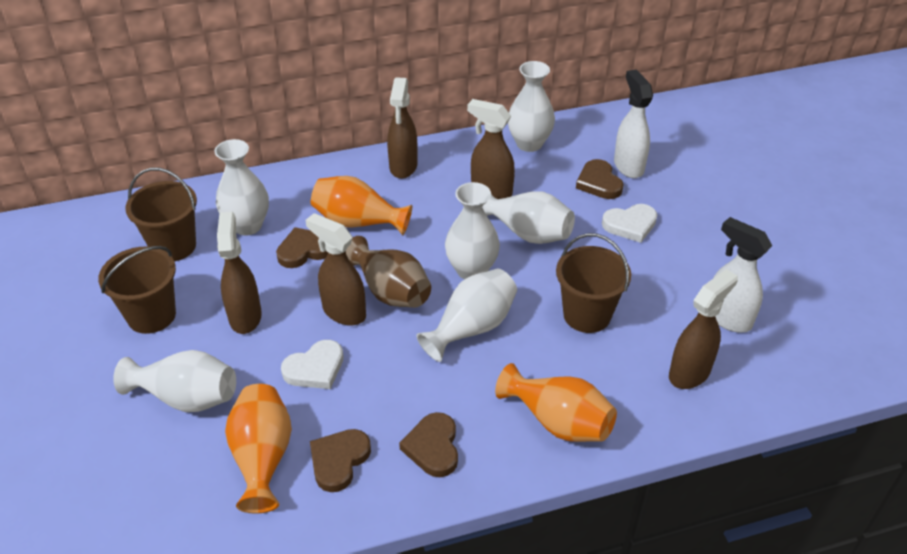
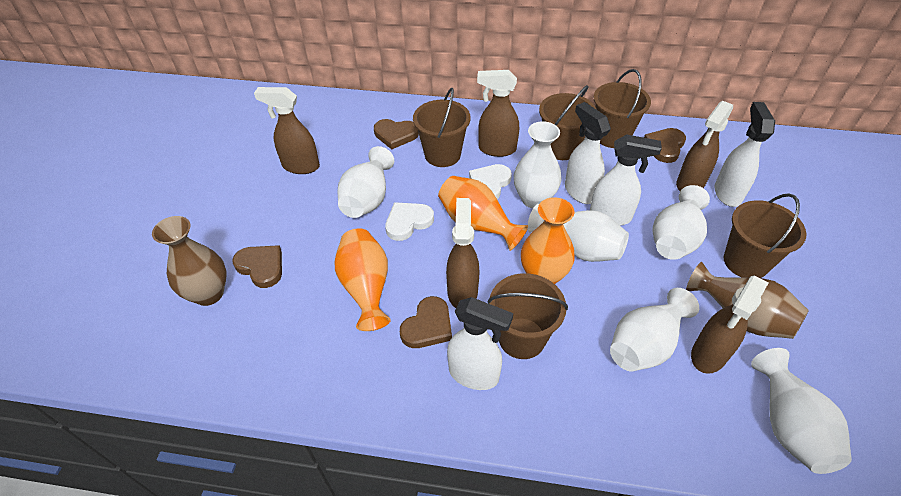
brown bucket: 3 -> 5
brown vase: 1 -> 2
white spray bottle: 2 -> 4

